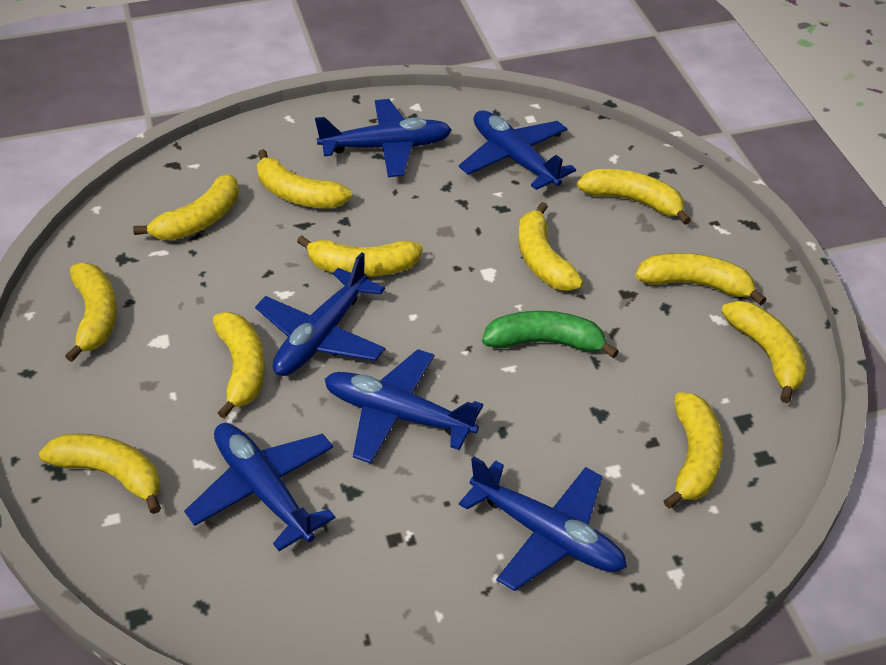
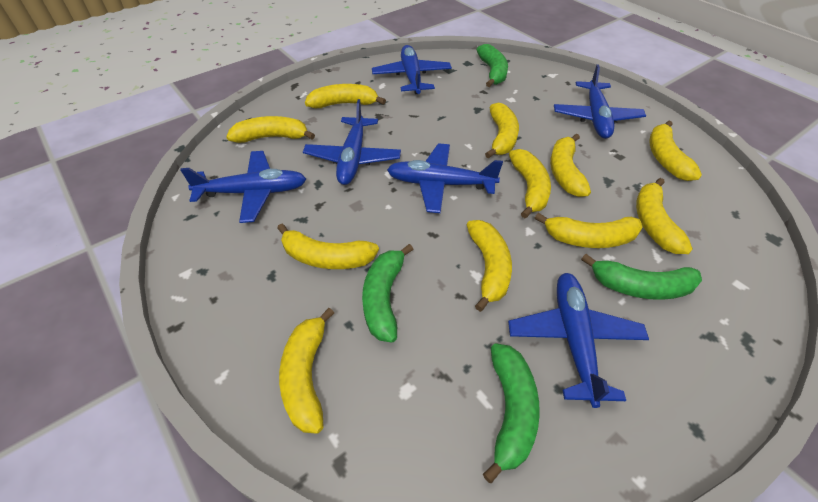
green banana: 1 -> 4

